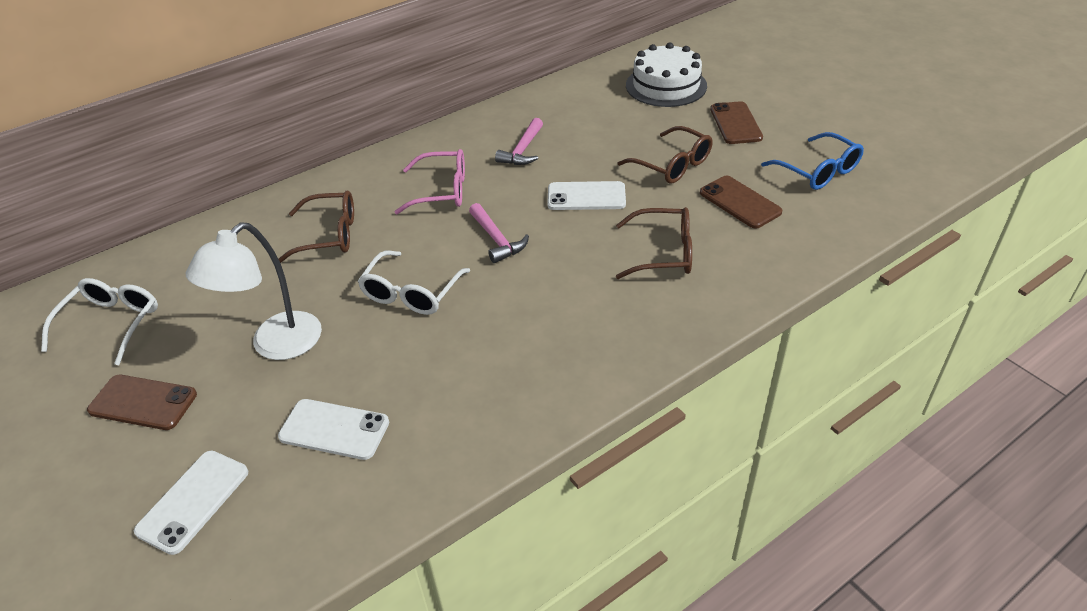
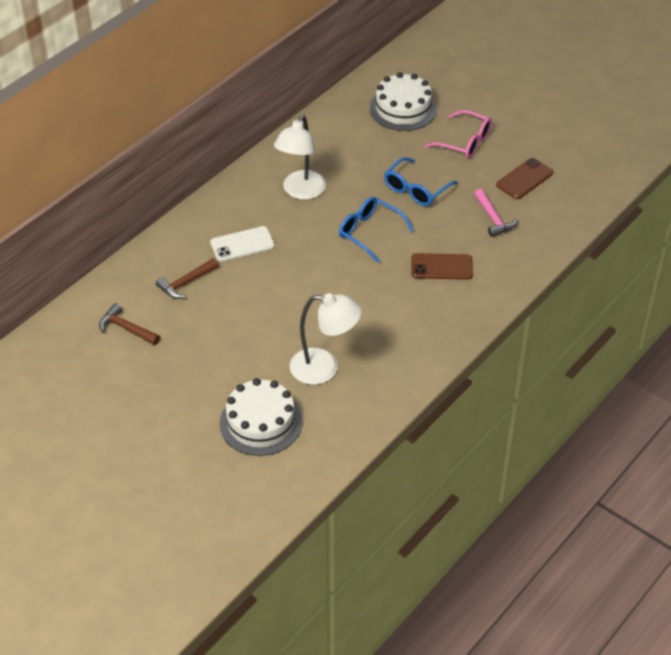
blue glasses: 1 -> 2
brown glasses: 3 -> 0
brown hammer: 0 -> 2
brown phone: 3 -> 2
pink hammer: 2 -> 1
white cake: 1 -> 2
white glasses: 2 -> 0
white lamp: 1 -> 2
white phone: 3 -> 1

